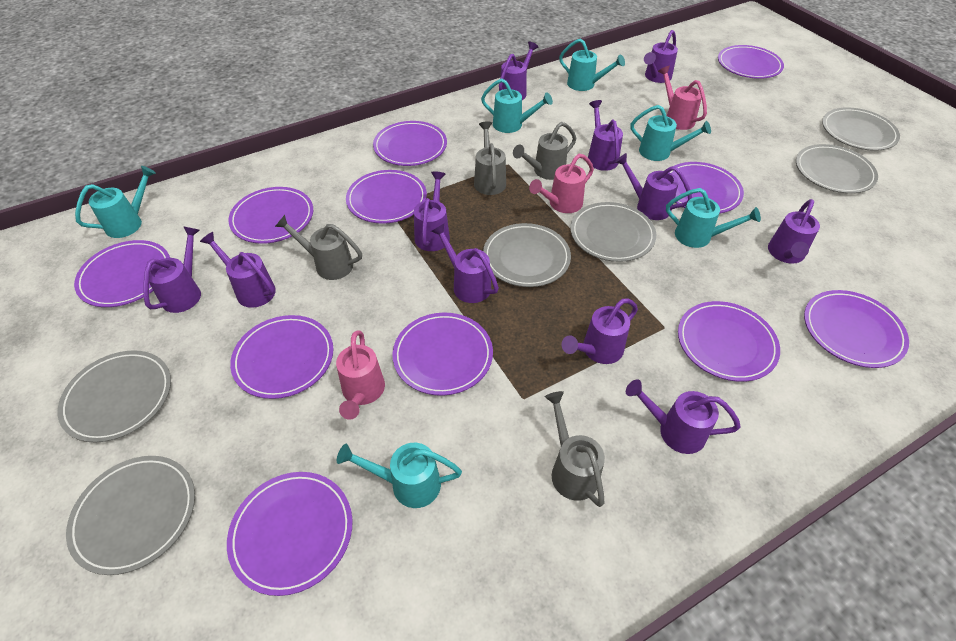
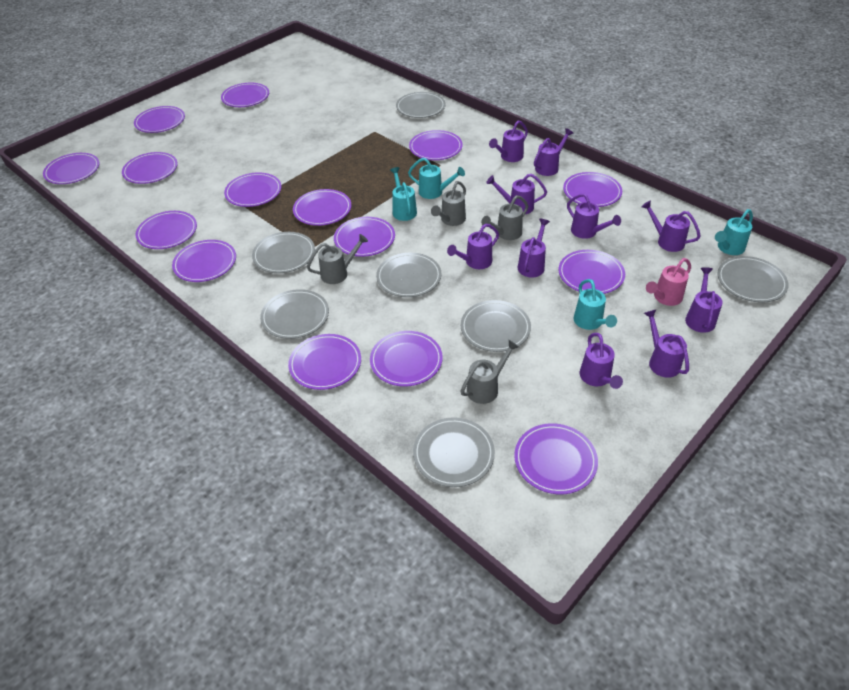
grey plate: 6 -> 7
pink watering can: 3 -> 1
purple plate: 11 -> 15
purple watering can: 11 -> 10
turquoise watering can: 6 -> 4

